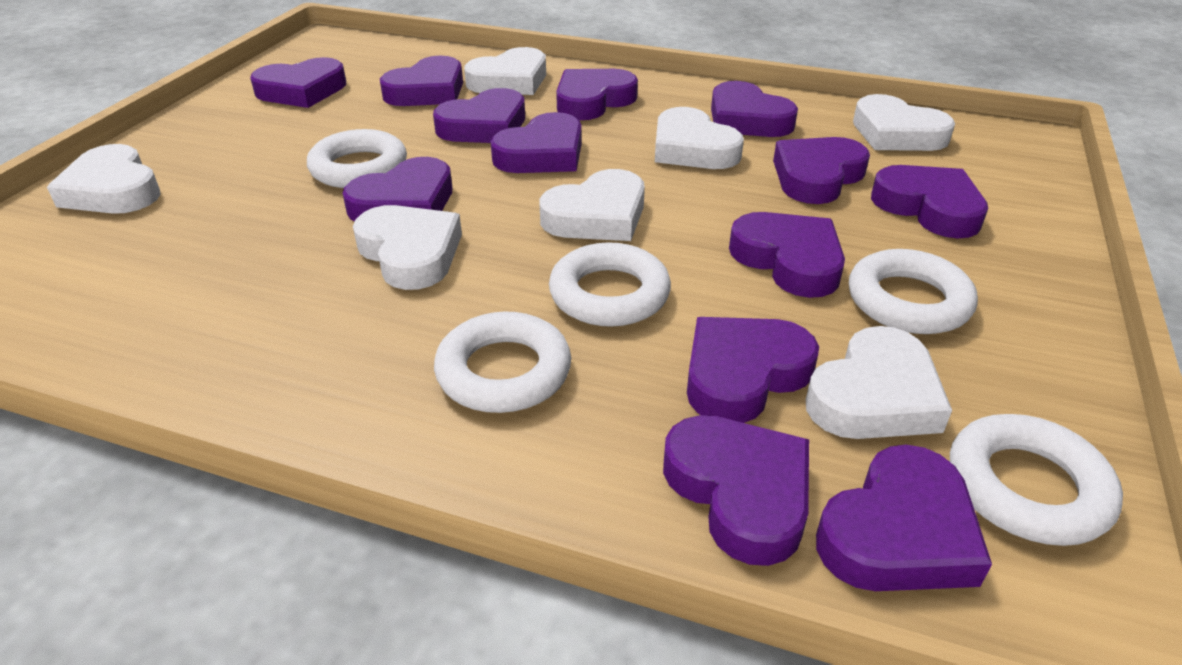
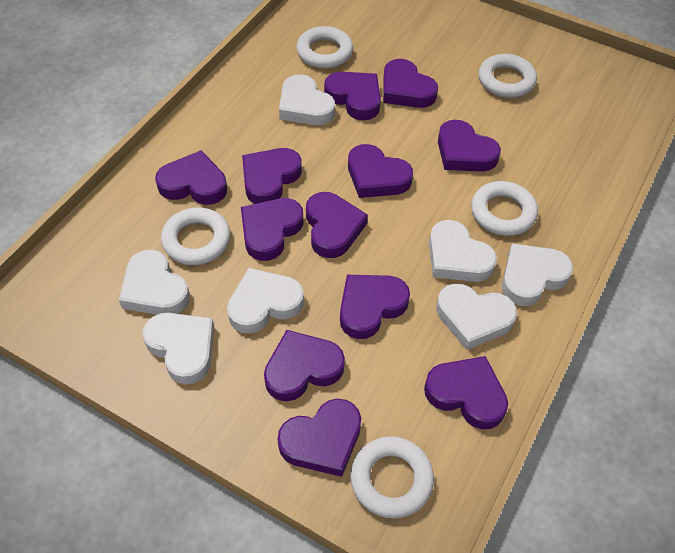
purple heart: 13 -> 12

